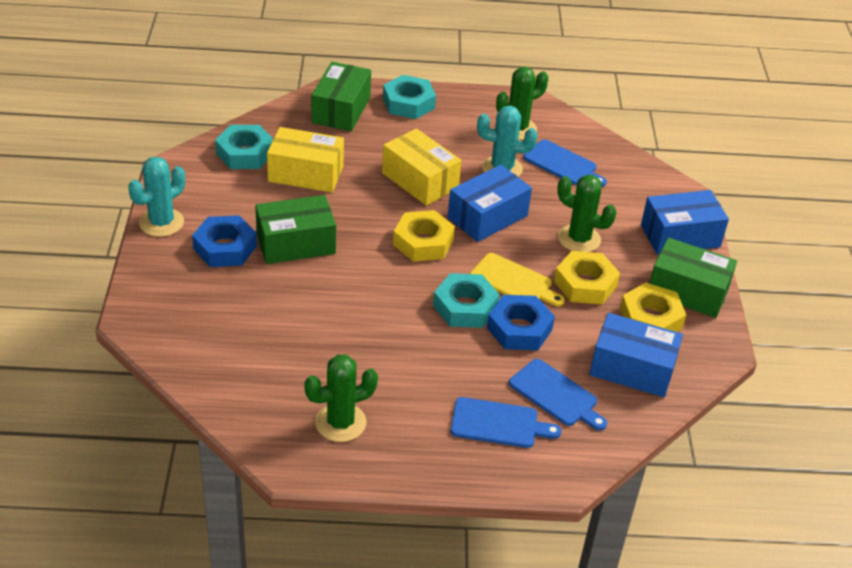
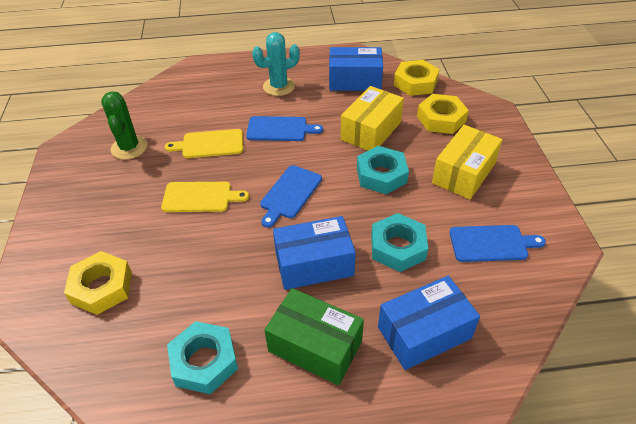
blue nut: 2 -> 0
green box: 3 -> 1
green cactus: 3 -> 1
turquoise cactus: 2 -> 1
yellow cutting board: 1 -> 2

